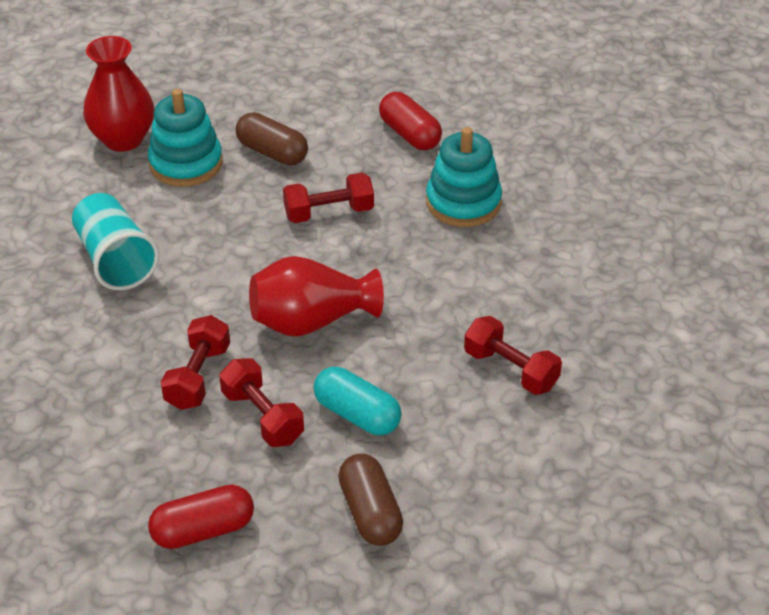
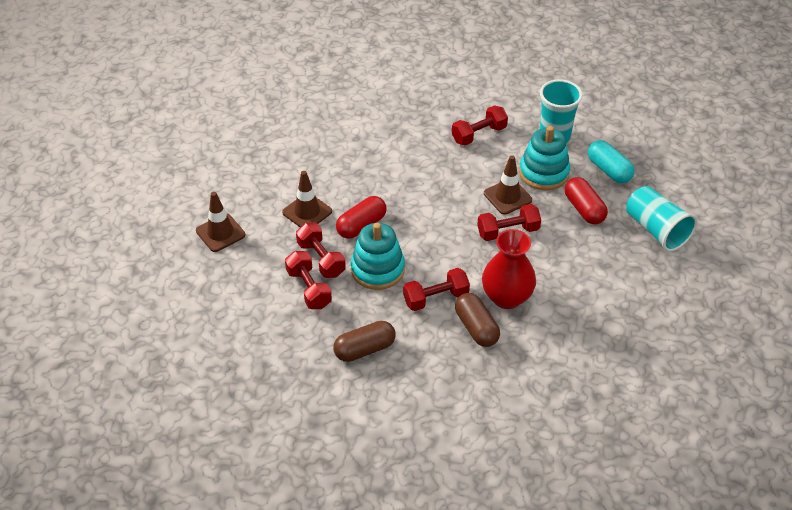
brown traffic cone: 0 -> 3
red dumbbell: 4 -> 5
red vase: 2 -> 1
turquoise cup: 1 -> 2

